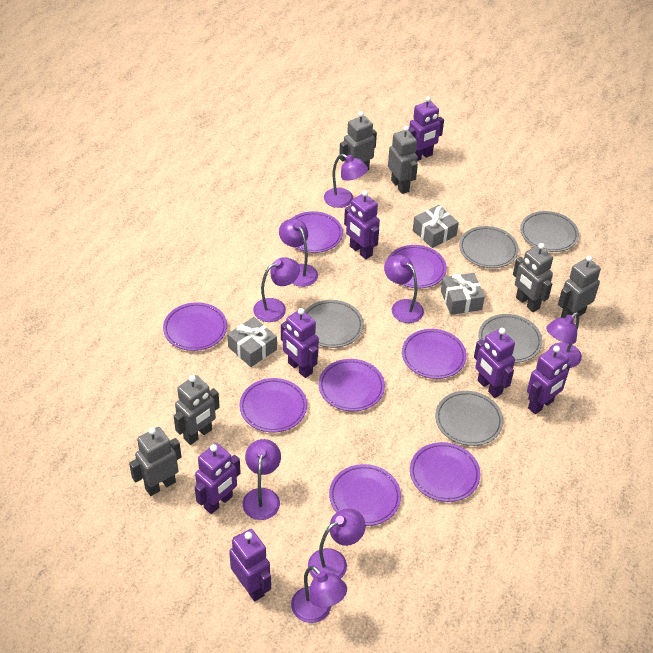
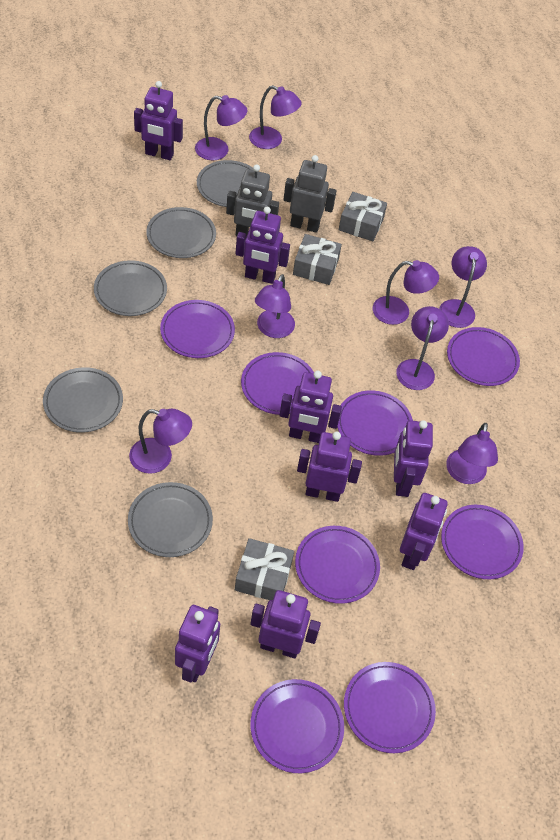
grey robot: 6 -> 2
purple robot: 7 -> 8

